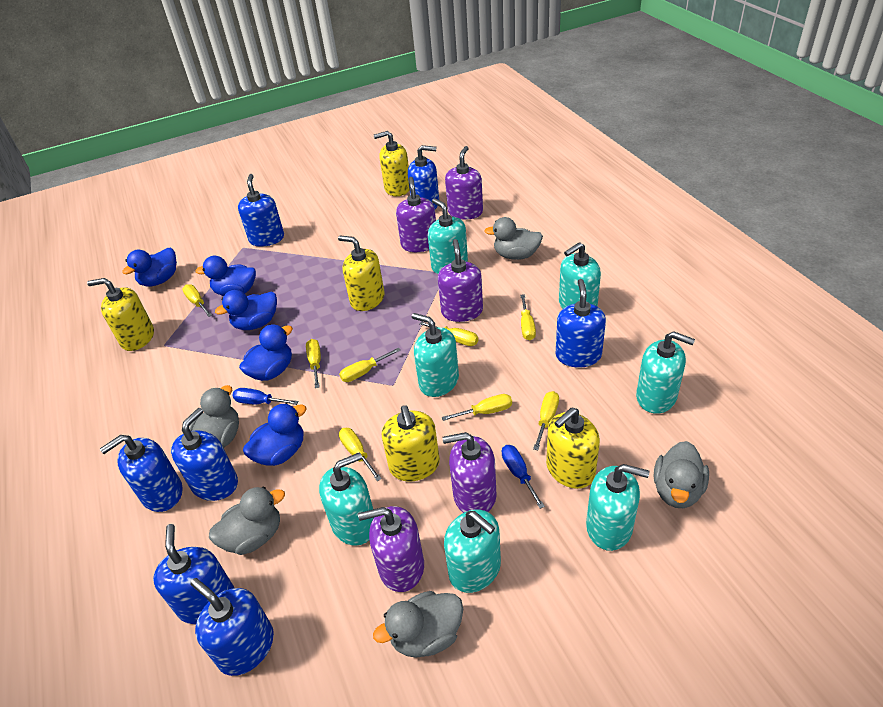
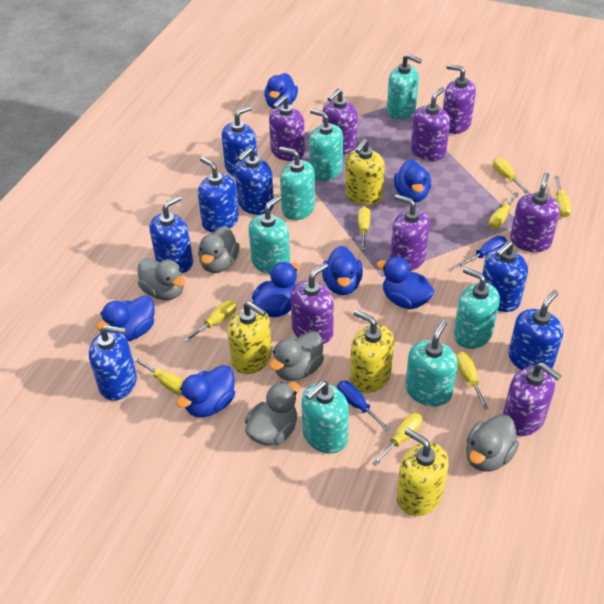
blue duck: 5 -> 7
purple soap dispenser: 5 -> 8
yellow soap dispenser: 5 -> 4

